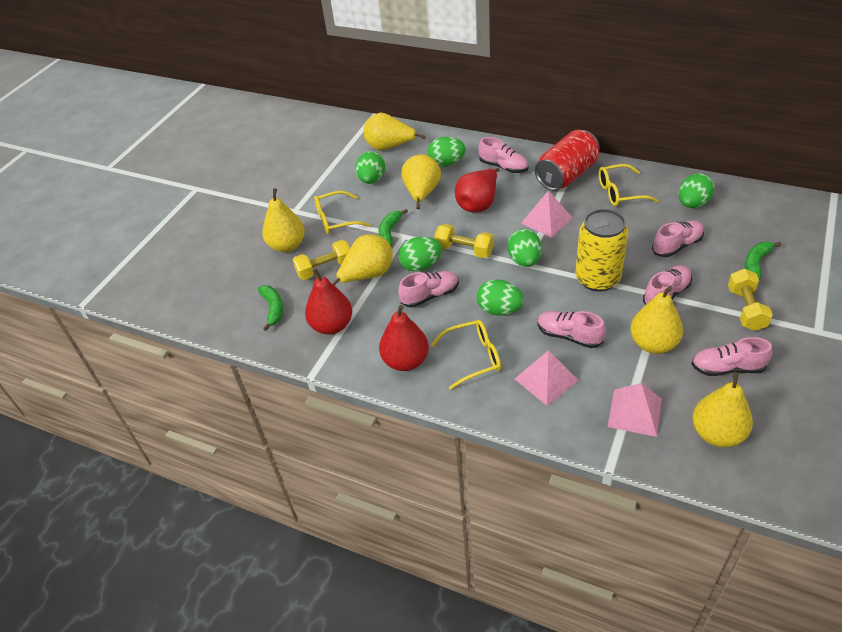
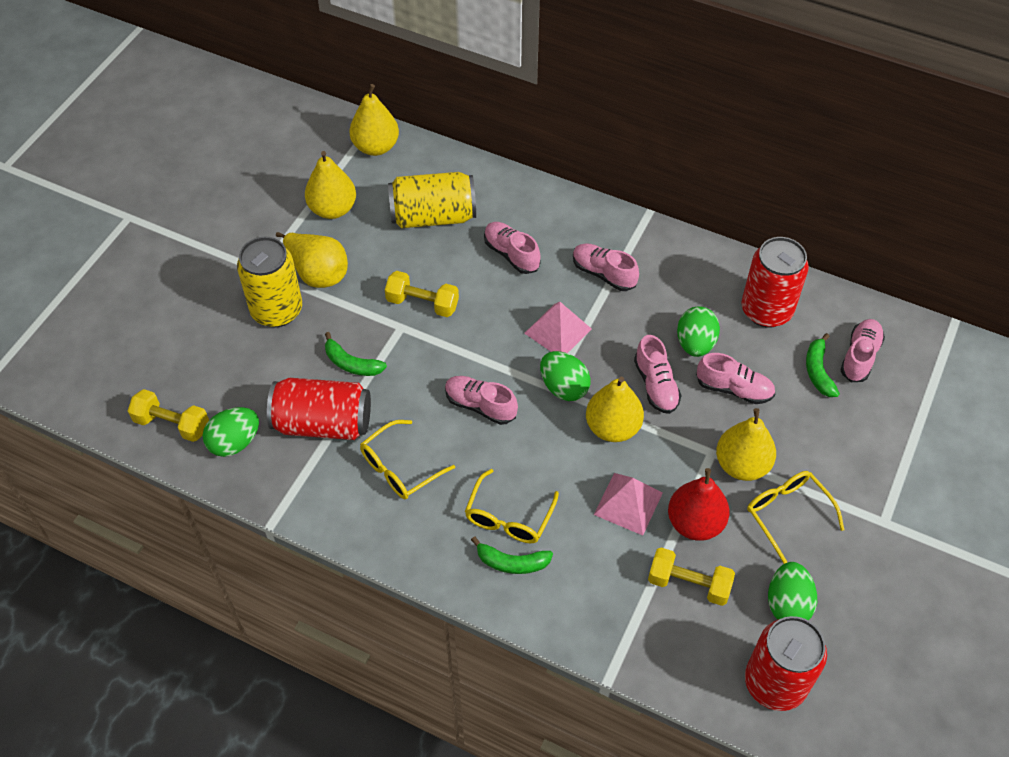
green egg: 6 -> 4
pink pyramid: 3 -> 2
red can: 1 -> 3
red pear: 3 -> 1
yellow can: 1 -> 2
yellow pear: 6 -> 5

